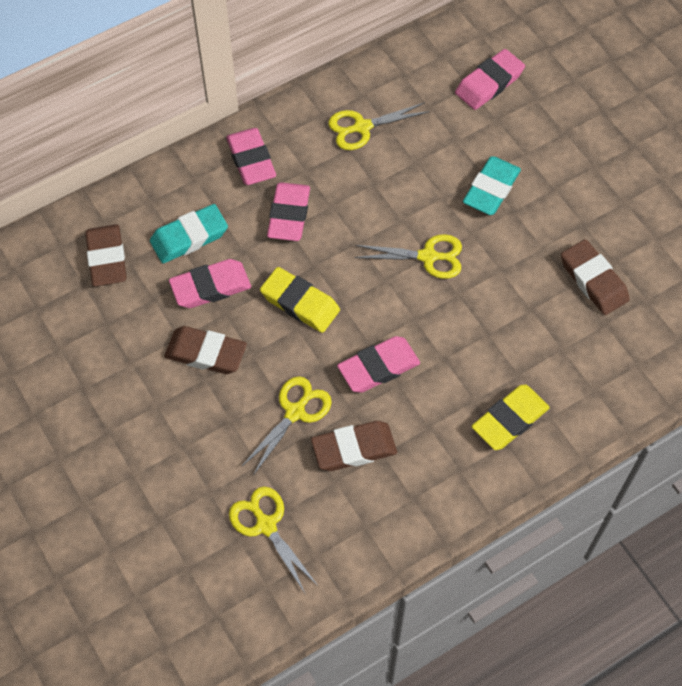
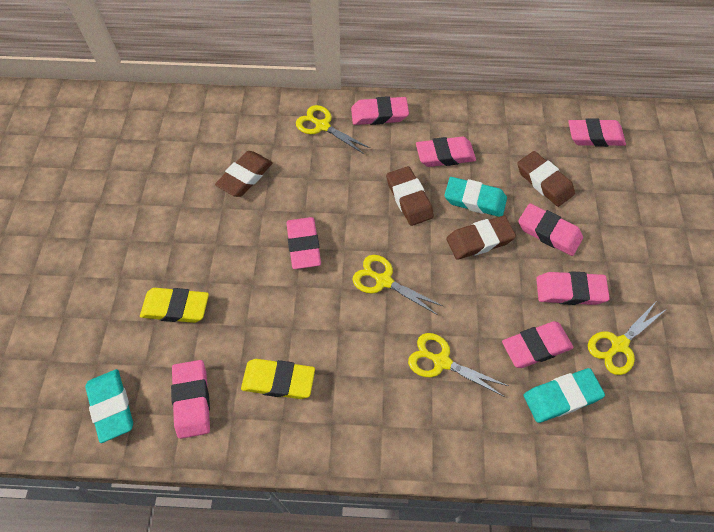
pink eraser: 5 -> 8
turquoise eraser: 2 -> 3

